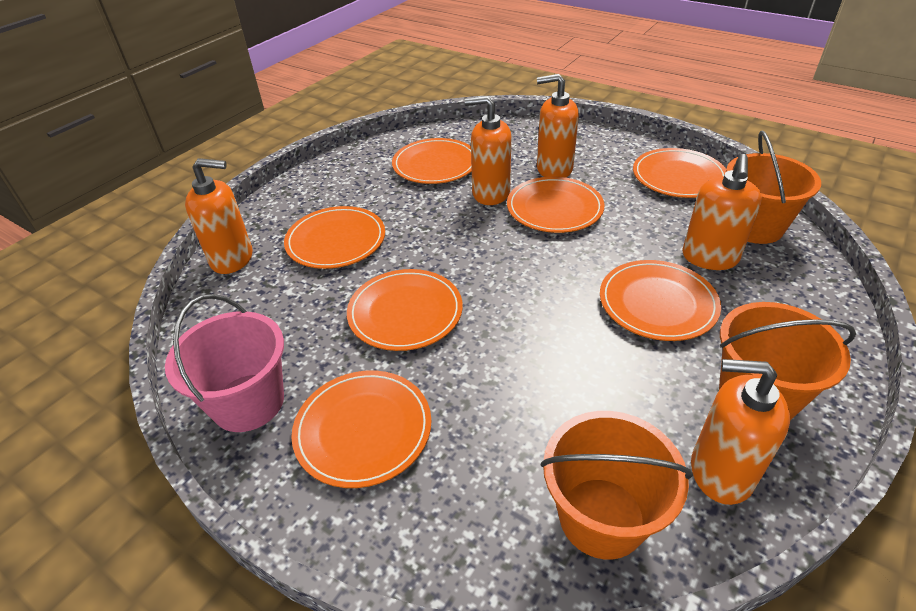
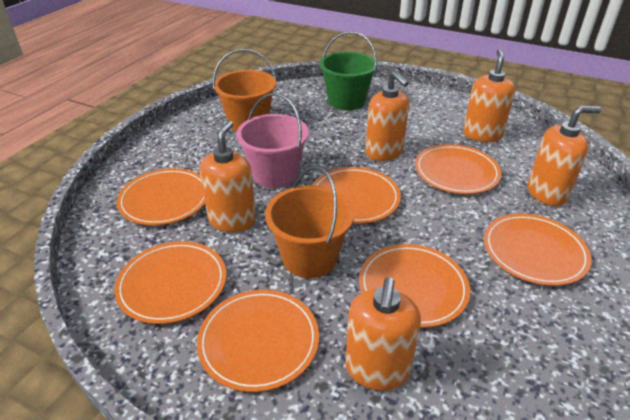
green bucket: 0 -> 1
orange bucket: 3 -> 2

